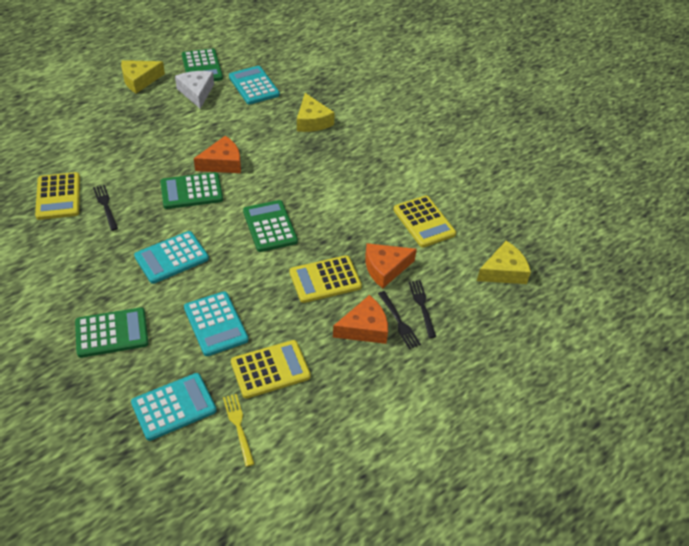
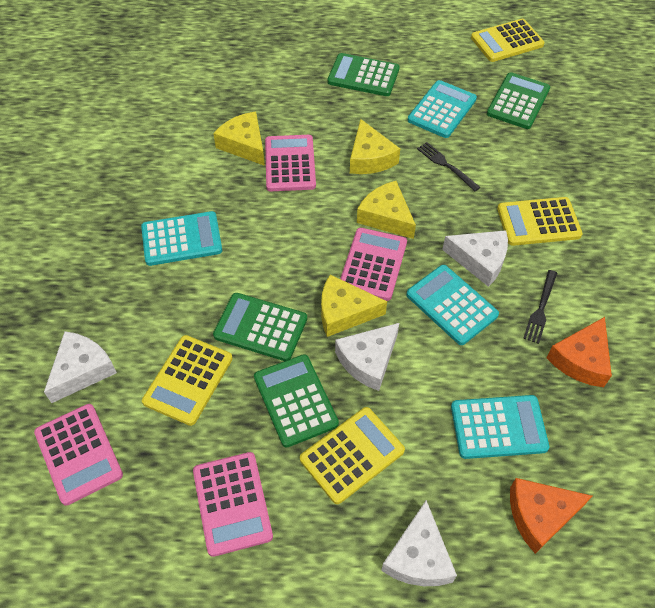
black fork: 3 -> 2
orange cheese: 3 -> 2
pink calculator: 0 -> 4
white cheese: 1 -> 4
yellow cheese: 3 -> 4
yellow fork: 1 -> 0

